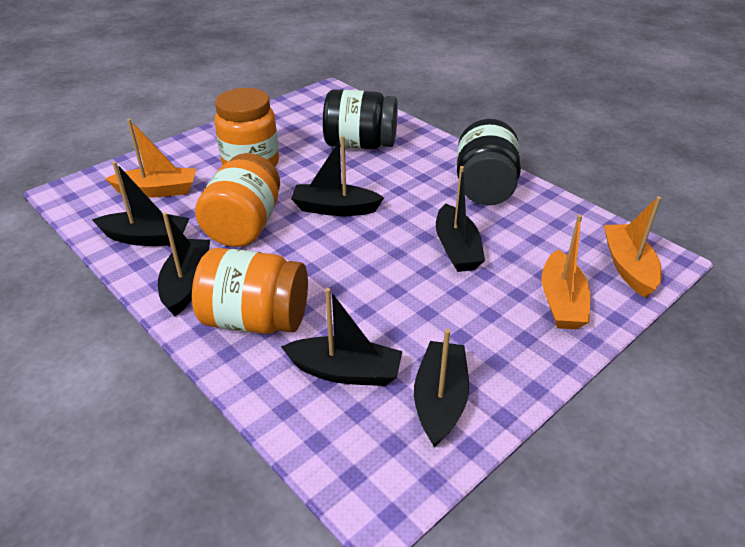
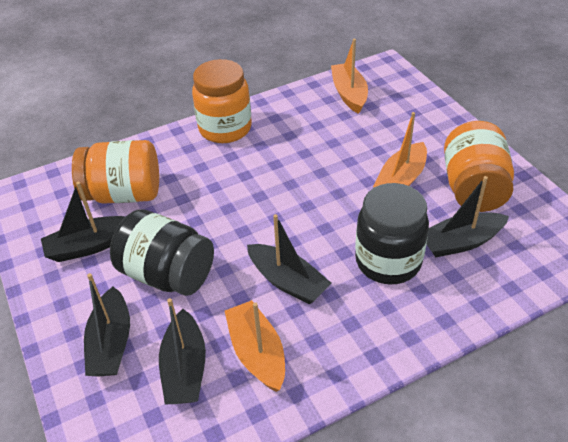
black boat: 6 -> 5

